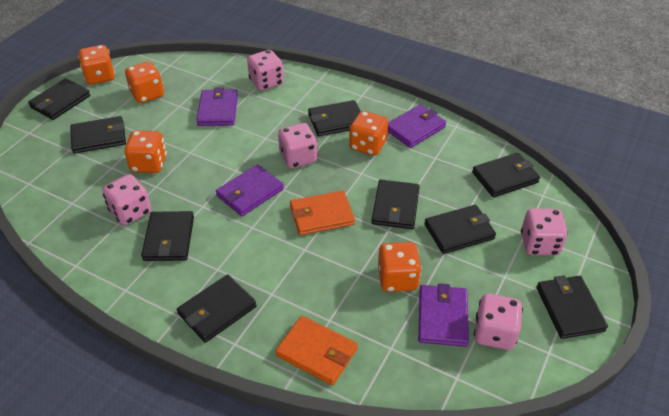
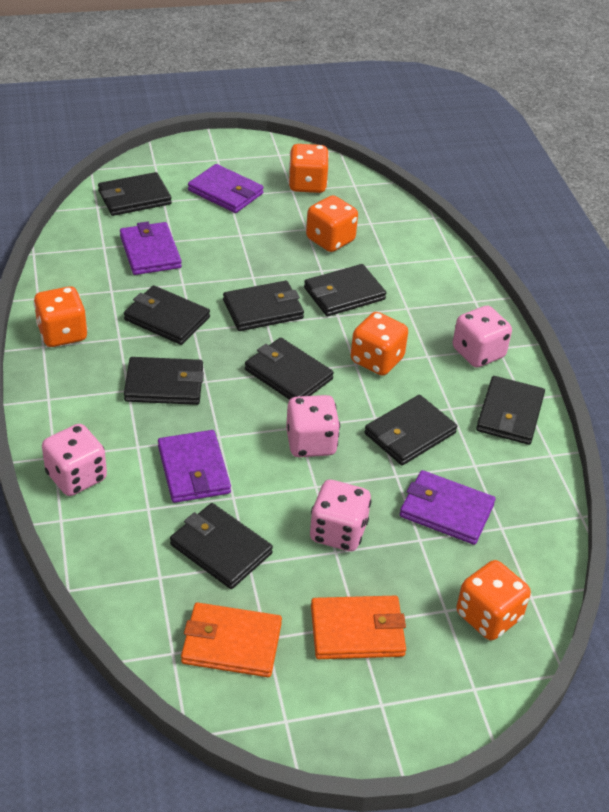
pink dice: 5 -> 4

